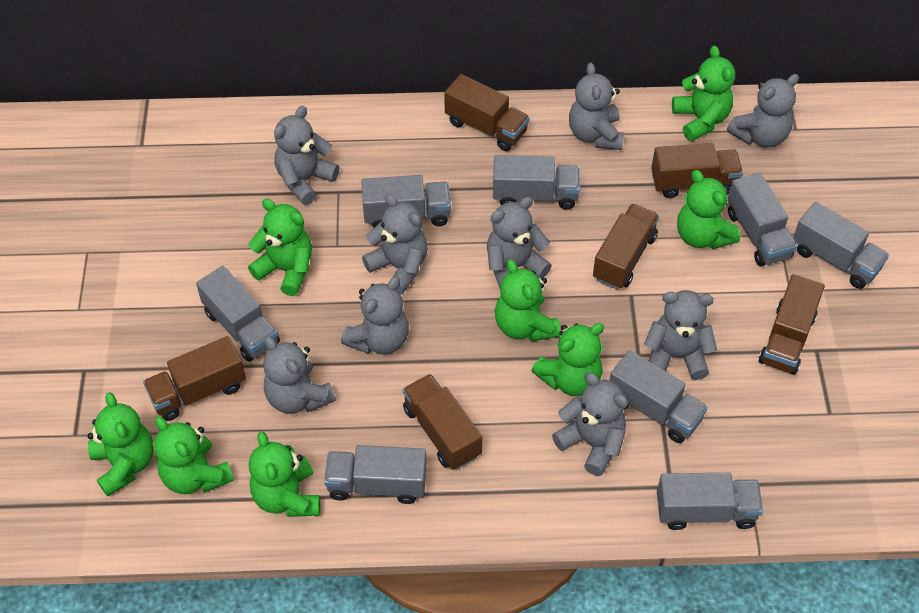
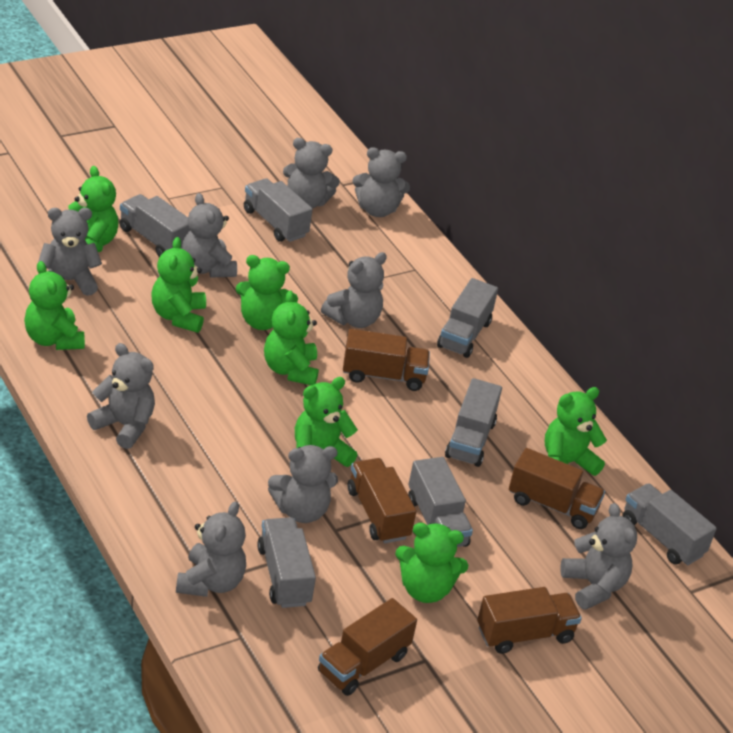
brown truck: 6 -> 5
grey truck: 8 -> 7

